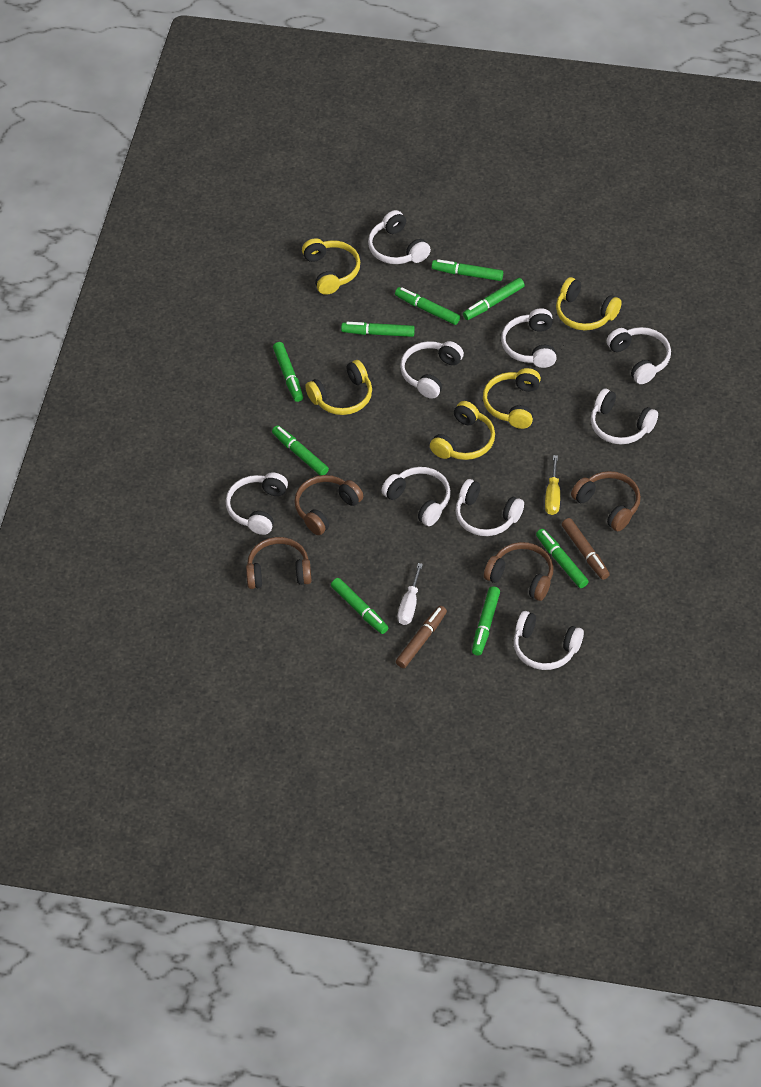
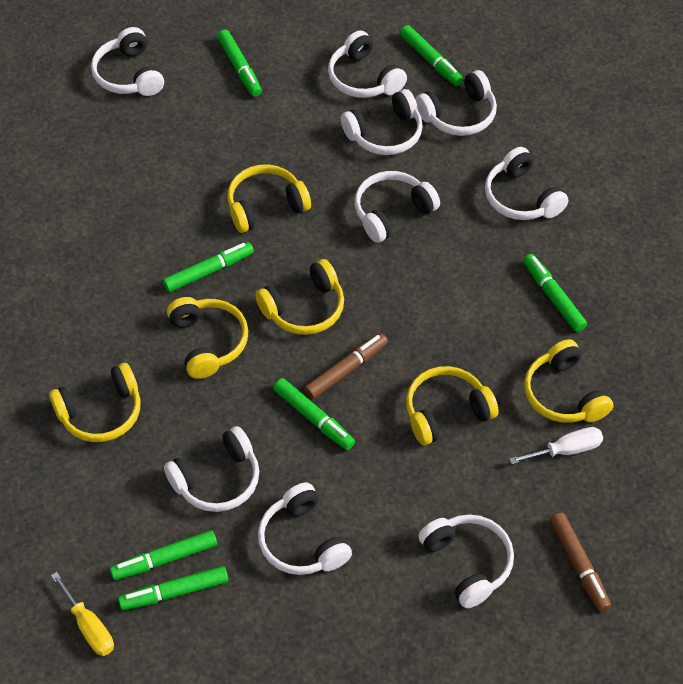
brown headphones: 4 -> 0
green marker: 9 -> 7
yellow headphones: 5 -> 6

